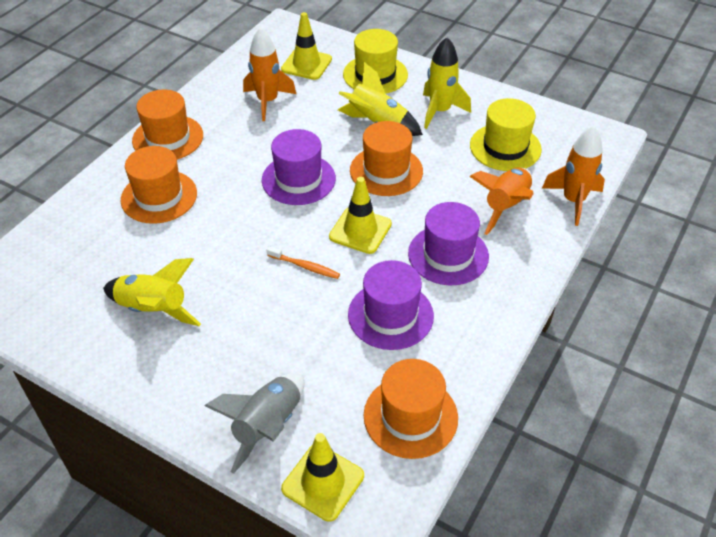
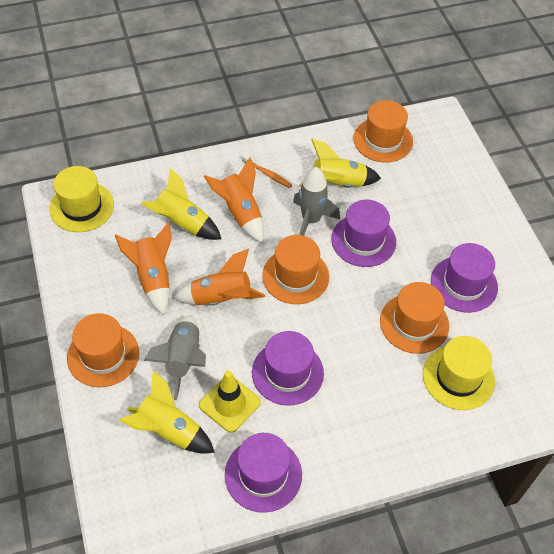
grey rocket: 1 -> 2
purple hat: 3 -> 4
yellow traffic cone: 3 -> 1

